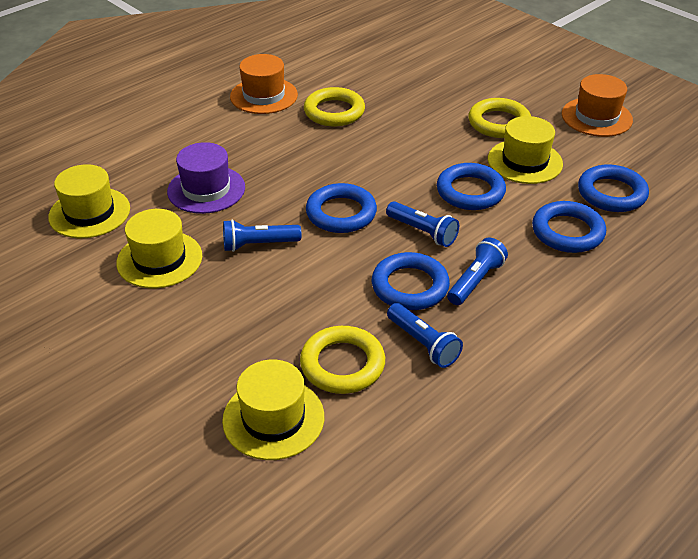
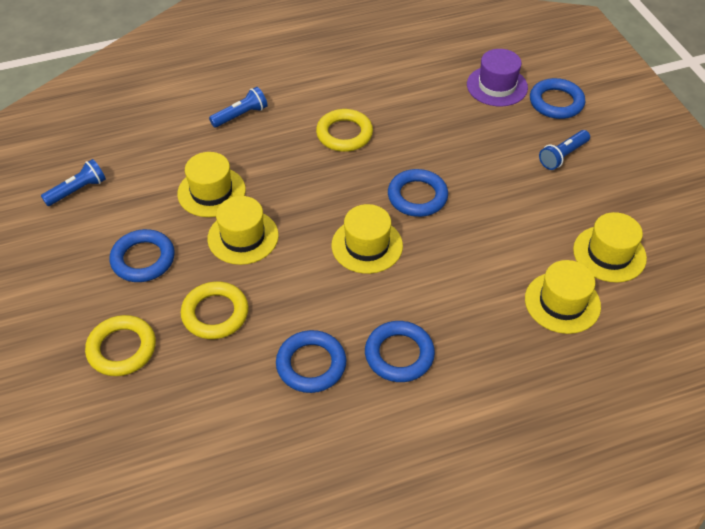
blue flashlight: 4 -> 3
orange hat: 2 -> 0
yellow hat: 4 -> 5

